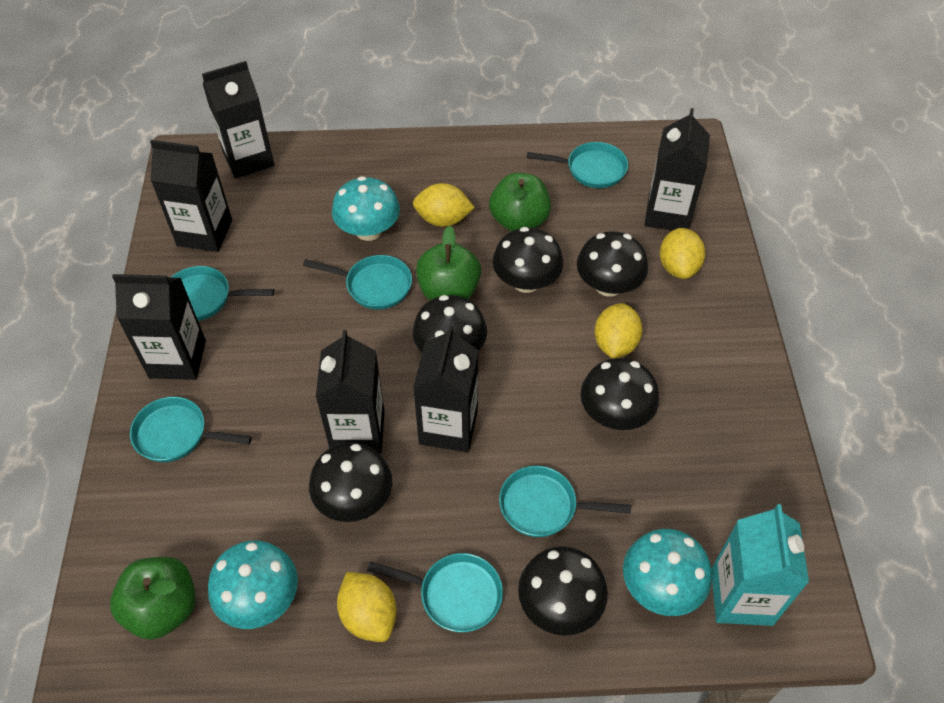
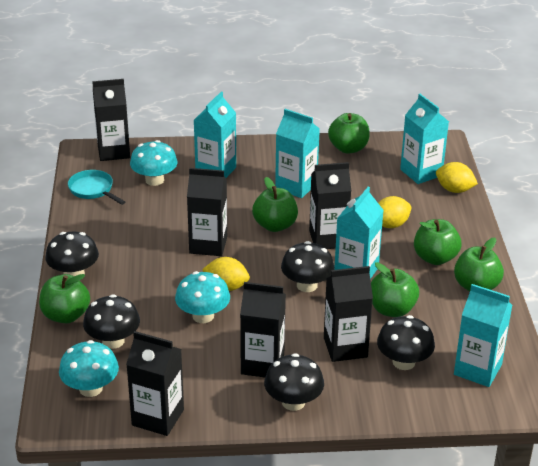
black mushroom: 6 -> 5
green apple: 3 -> 6
turquoise carton: 1 -> 5
turquoise pan: 6 -> 1
yellow lemon: 4 -> 3

